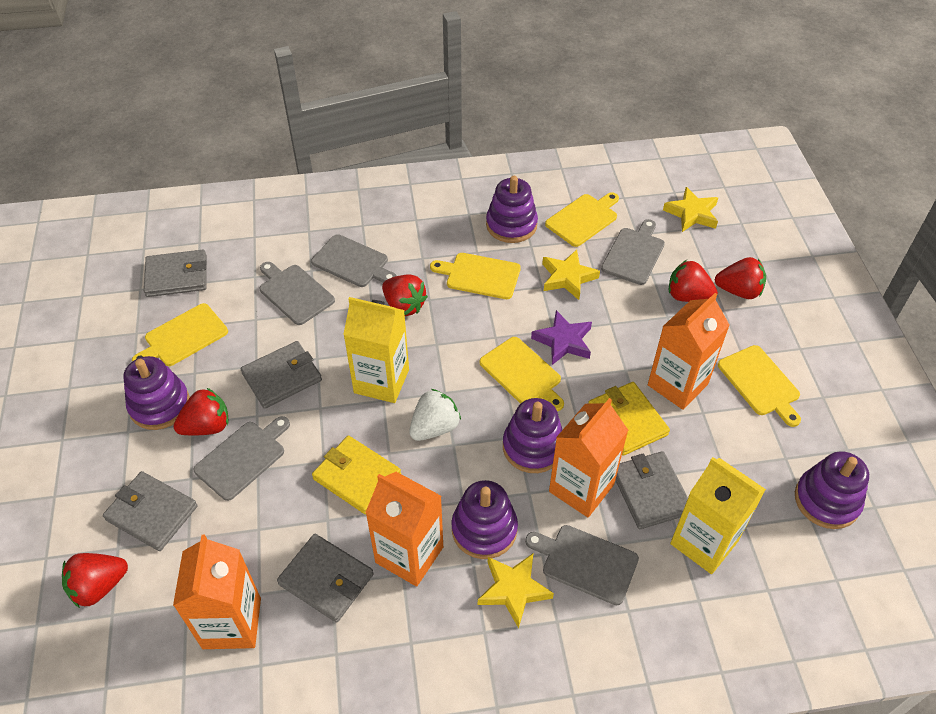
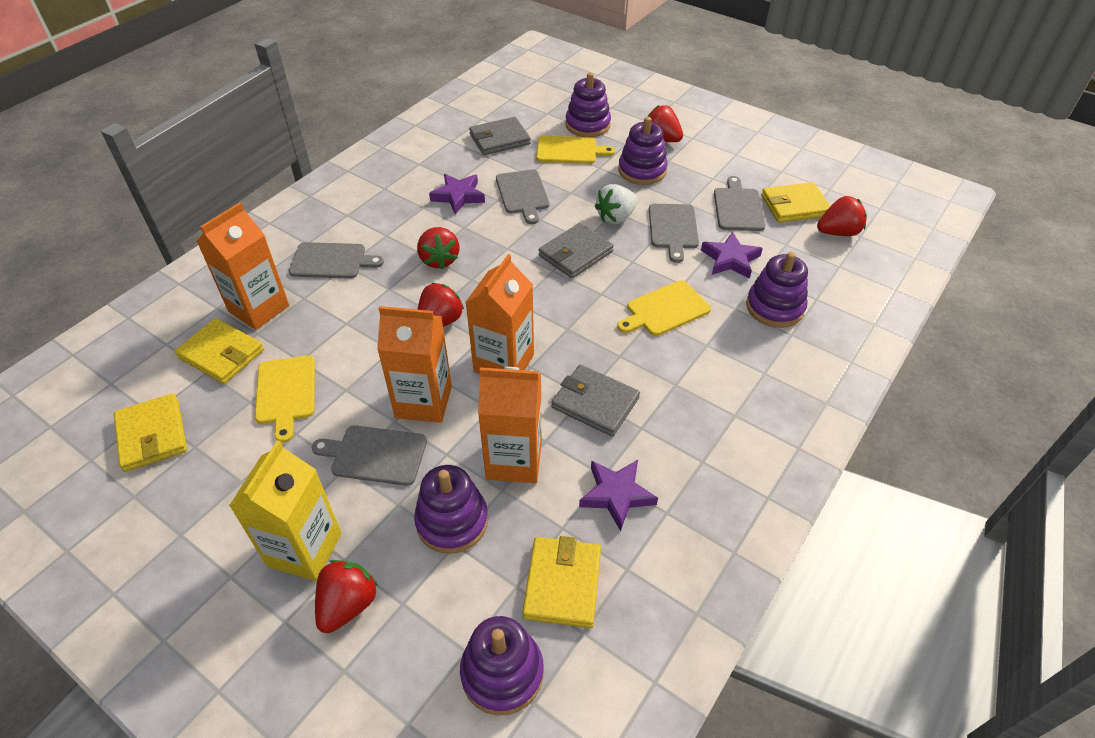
grey wallet: 5 -> 3
purple star: 1 -> 3
yellow carton: 2 -> 1
yellow cutting board: 5 -> 3
yellow star: 3 -> 0
yellow wallet: 2 -> 4

